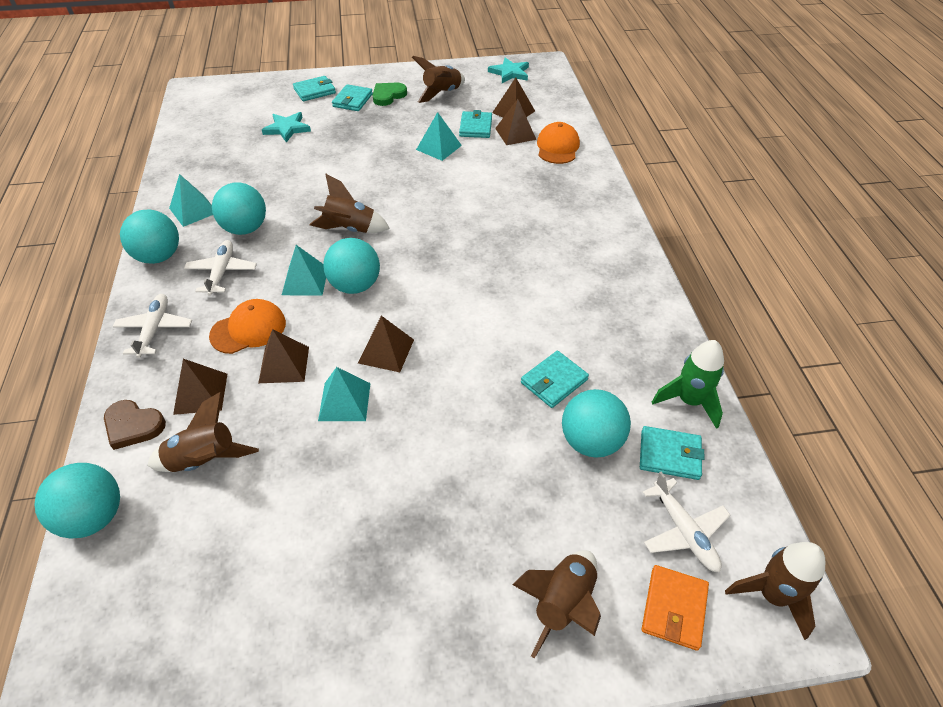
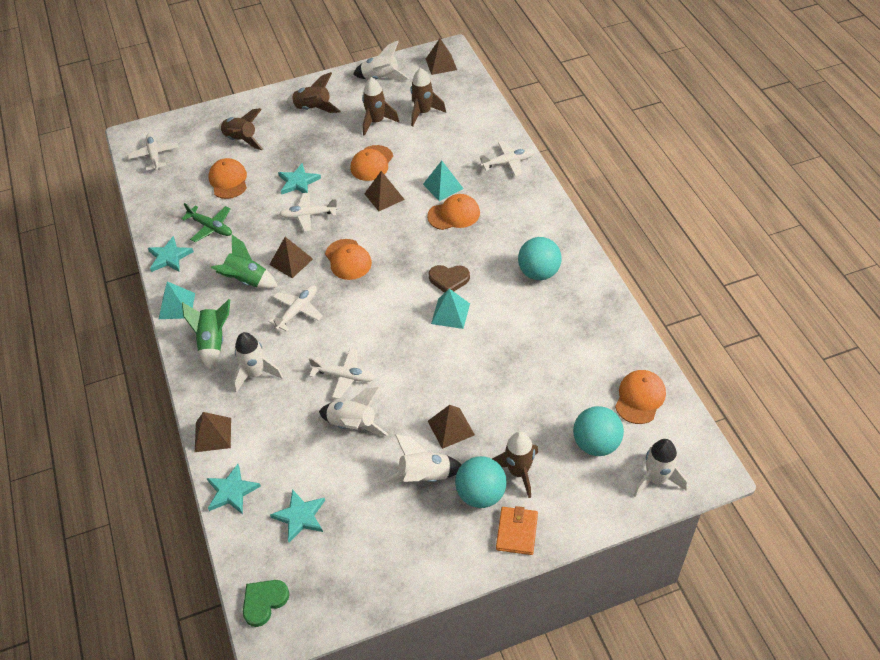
green plane: 0 -> 1
green rocket: 1 -> 2
orange cap: 2 -> 5
turquoise ball: 5 -> 3
turquoise pyramid: 4 -> 3
turquoise star: 2 -> 4
turquoise wallet: 5 -> 0
white plane: 3 -> 5
white rocket: 0 -> 5

